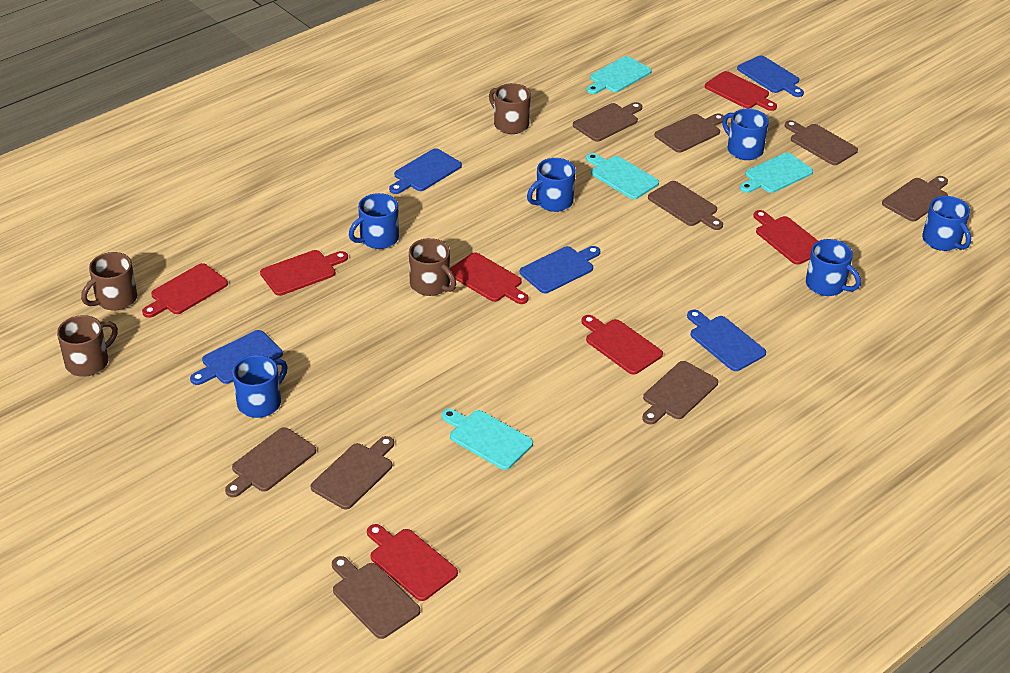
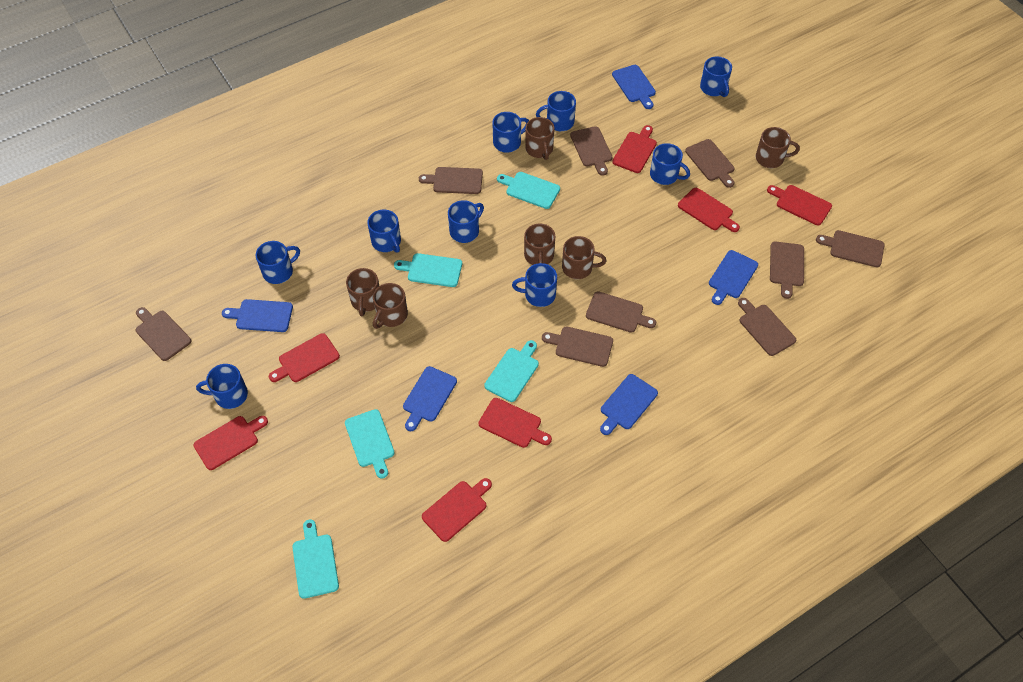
blue mug: 6 -> 9
brown mug: 4 -> 6
turquoise cutting board: 4 -> 5

